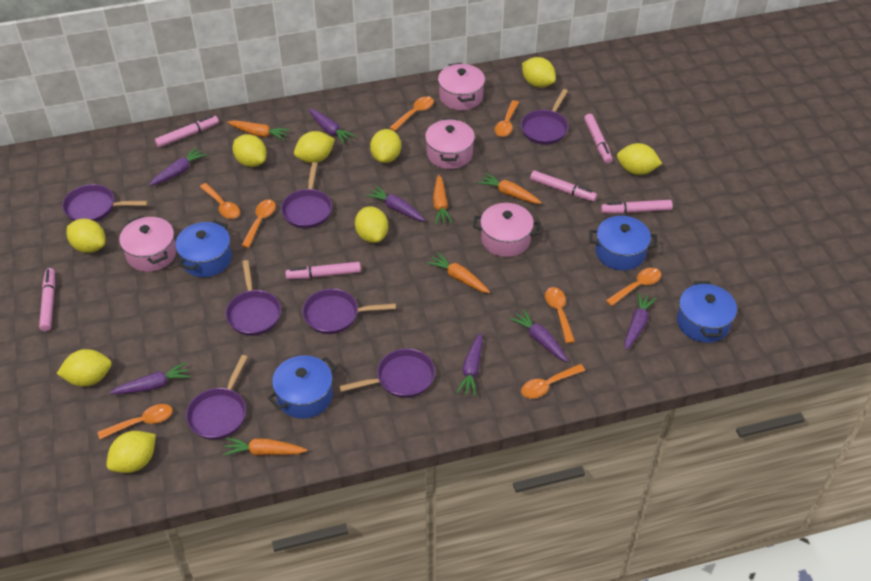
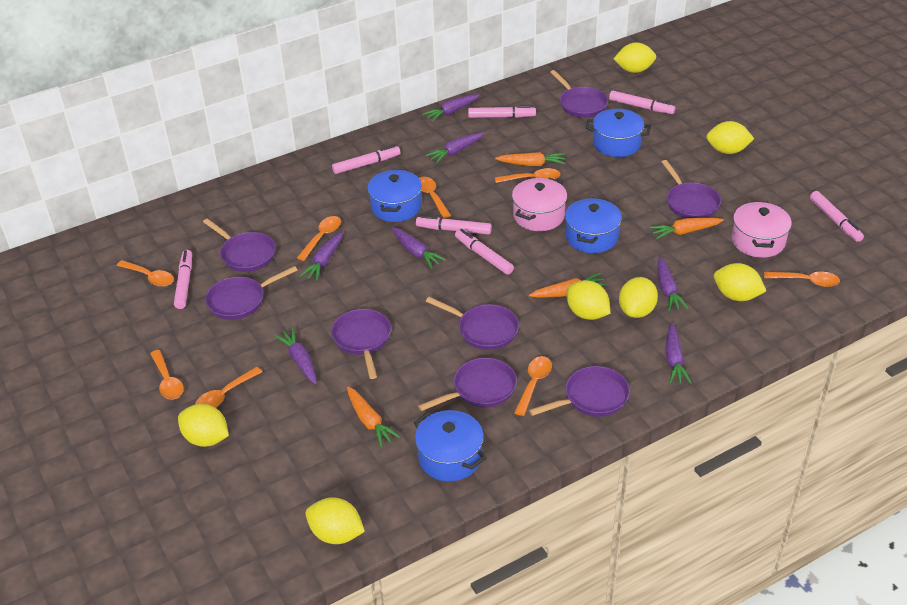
orange carrot: 5 -> 4
pink marker: 6 -> 7
pink pot: 4 -> 2
purple pan: 7 -> 8
yellow lemon: 9 -> 7

